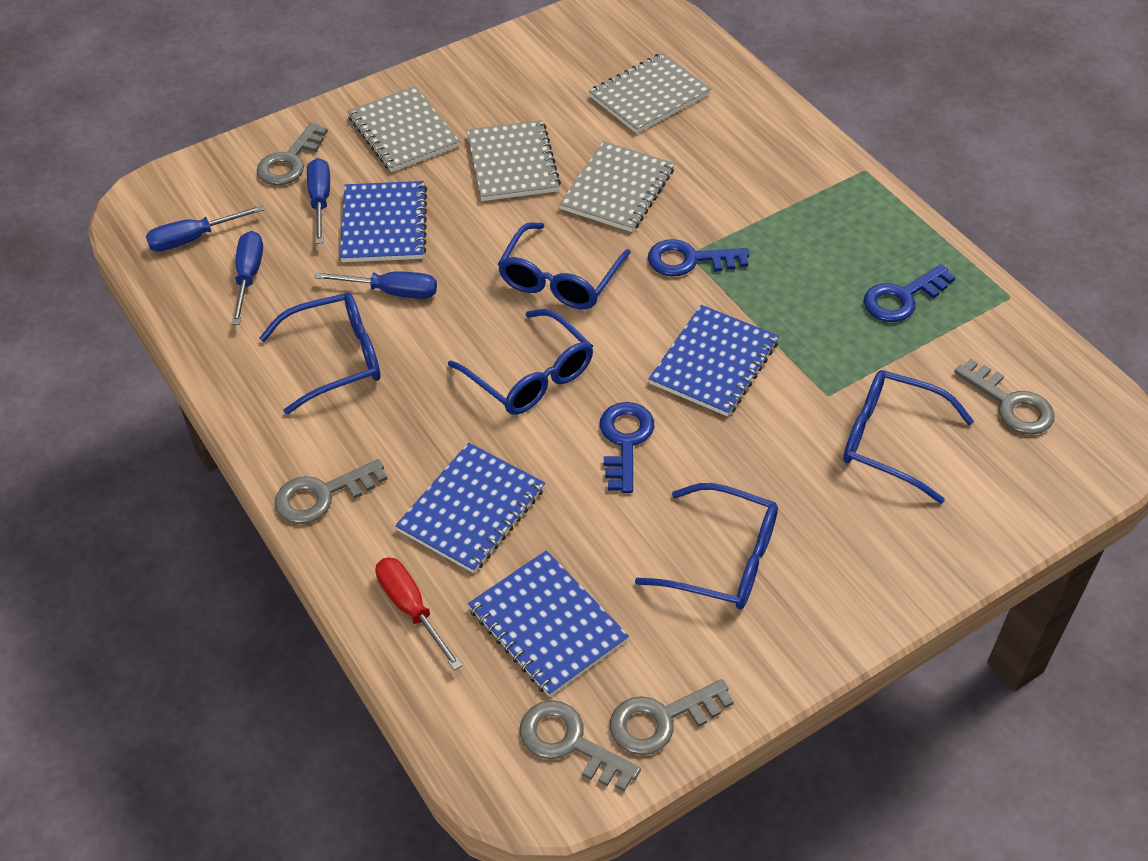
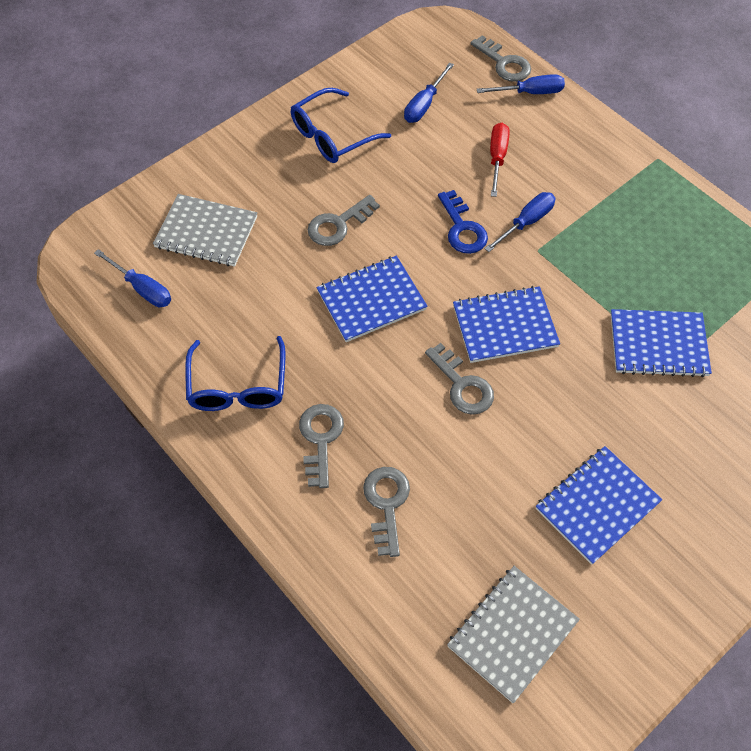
blue glasses: 5 -> 2
blue key: 3 -> 1
grey notebook: 4 -> 2

